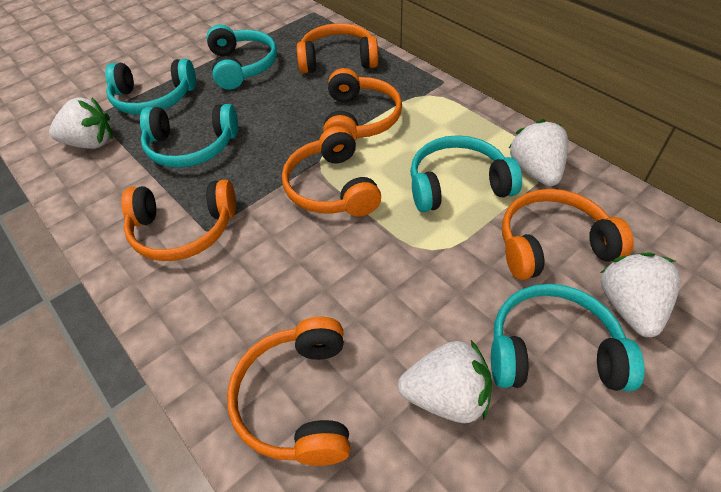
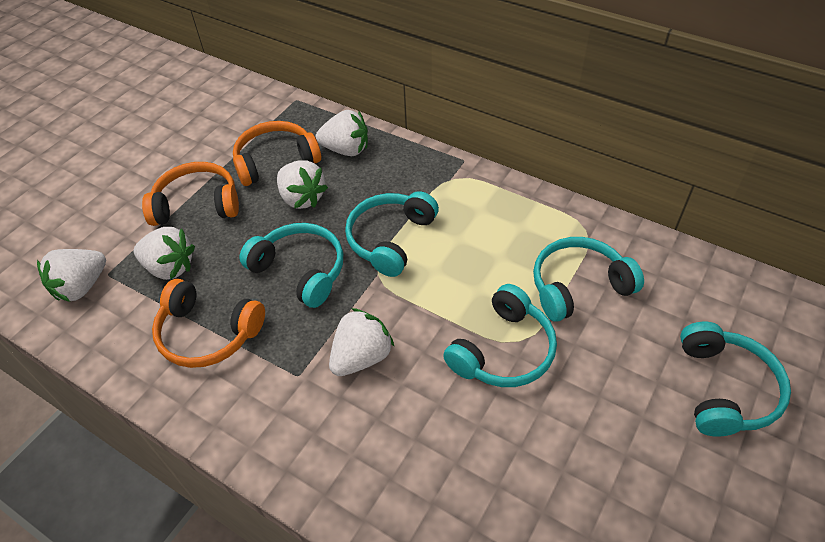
orange headphones: 6 -> 3
white strawberry: 4 -> 5

